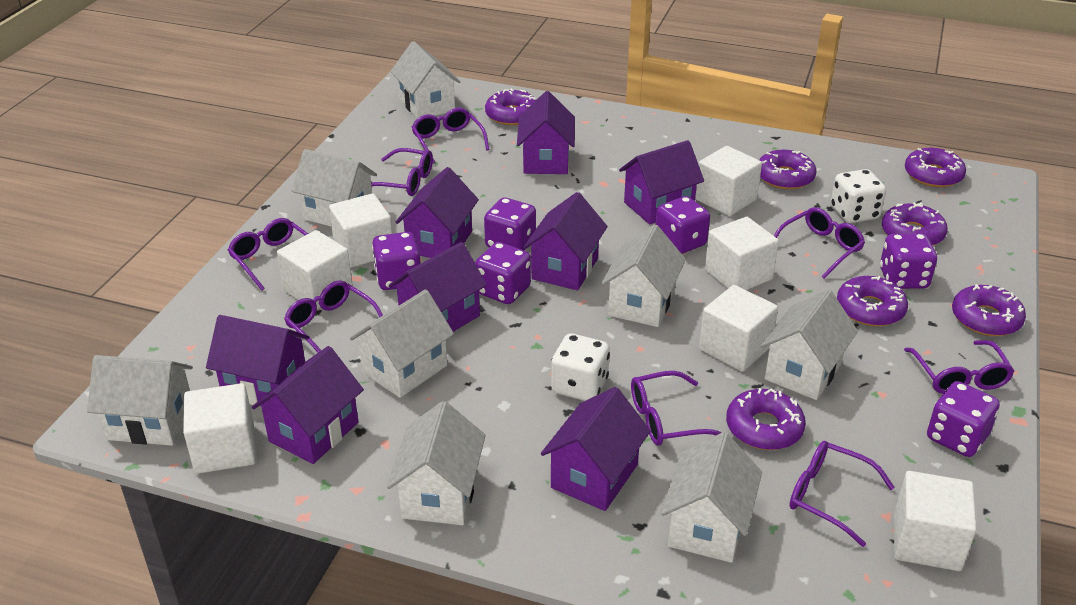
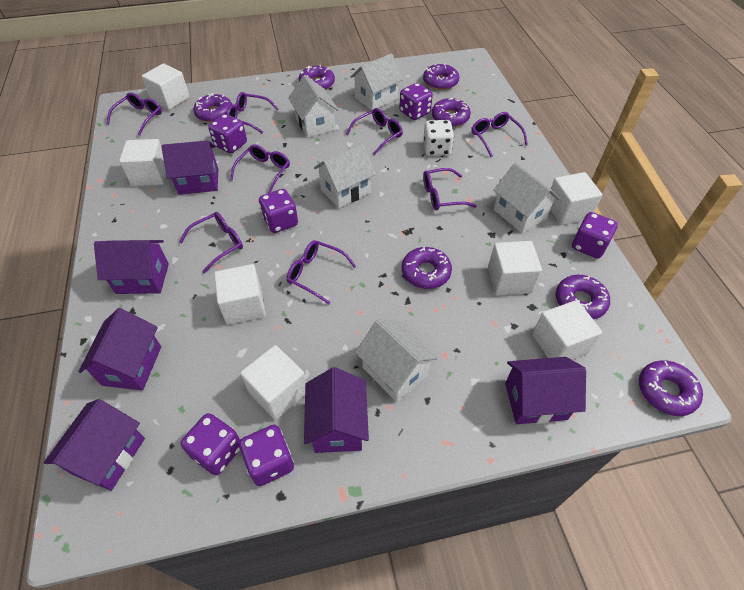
purple house: 8 -> 6
white dice: 2 -> 1
white house: 8 -> 5

